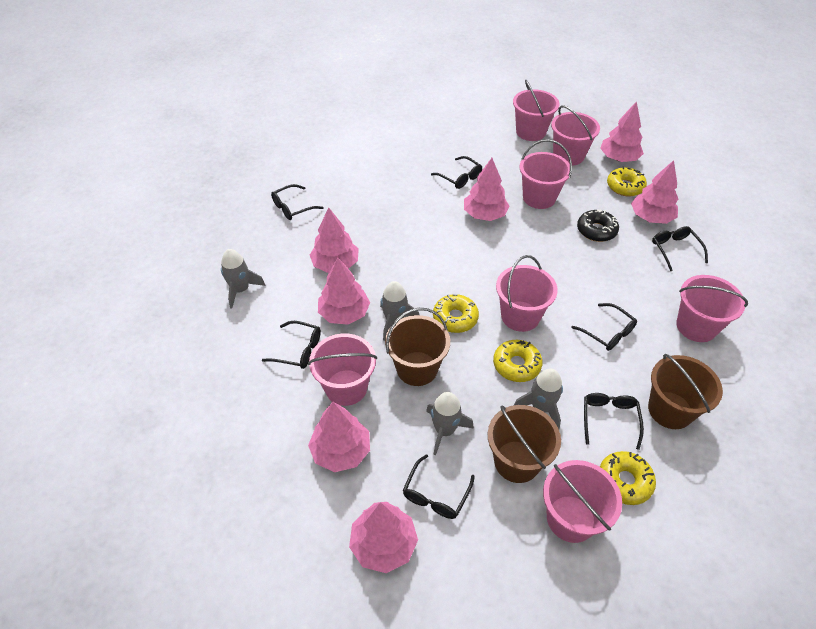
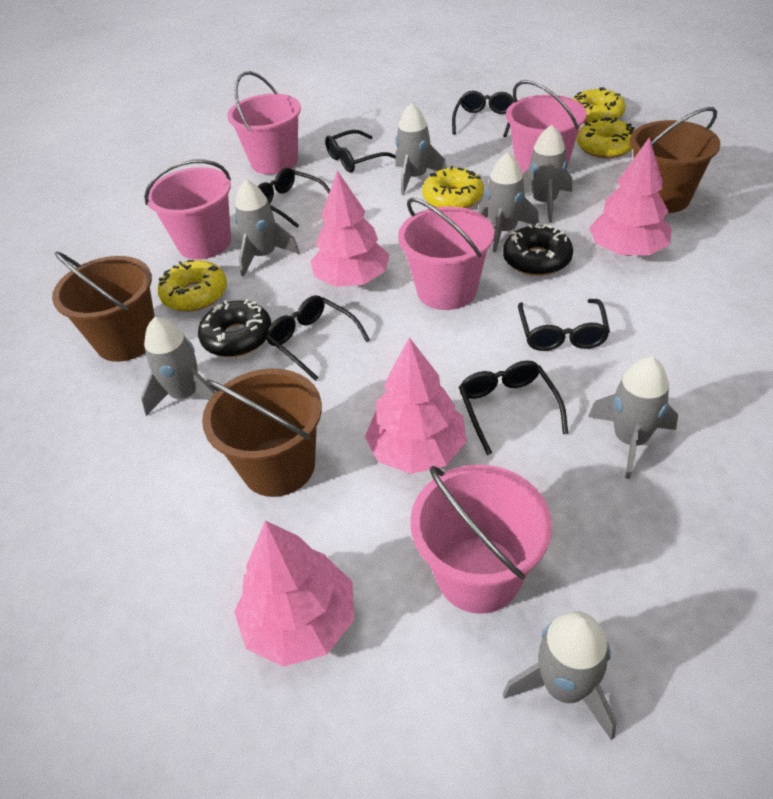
black donut: 1 -> 2
black glasses: 7 -> 6
grey rocket: 4 -> 7
pink bucket: 7 -> 5
pink tree: 7 -> 4

